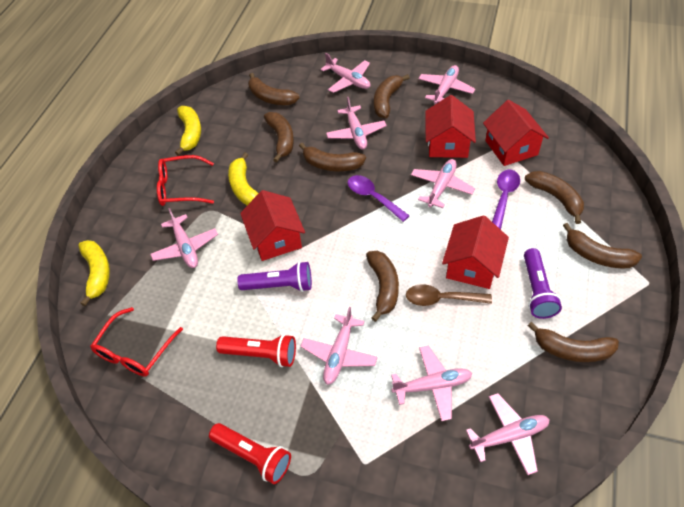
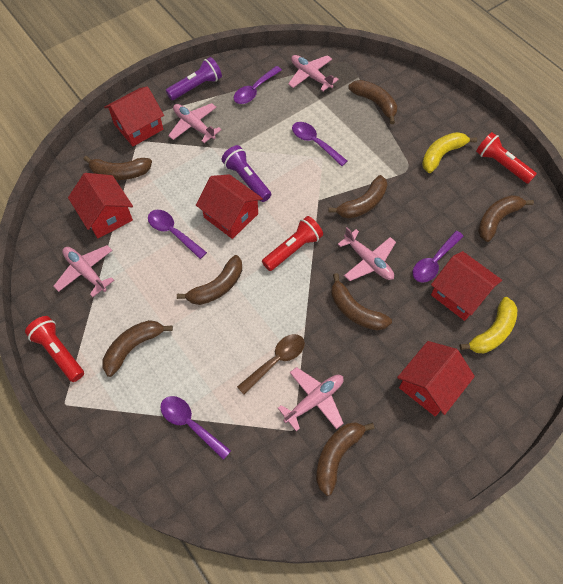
pink plane: 8 -> 5
purple spoon: 2 -> 5
red flashlight: 2 -> 3
red glasses: 2 -> 0
red house: 4 -> 5
yellow banana: 3 -> 2

